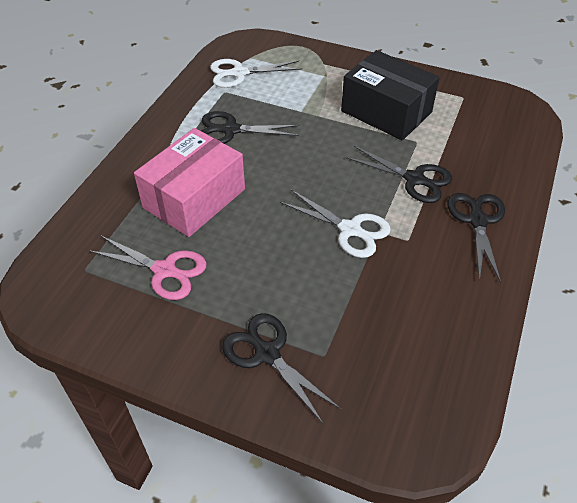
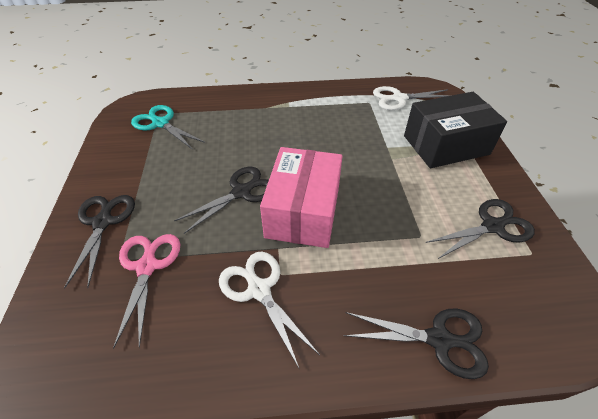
turquoise scissors: 0 -> 1

